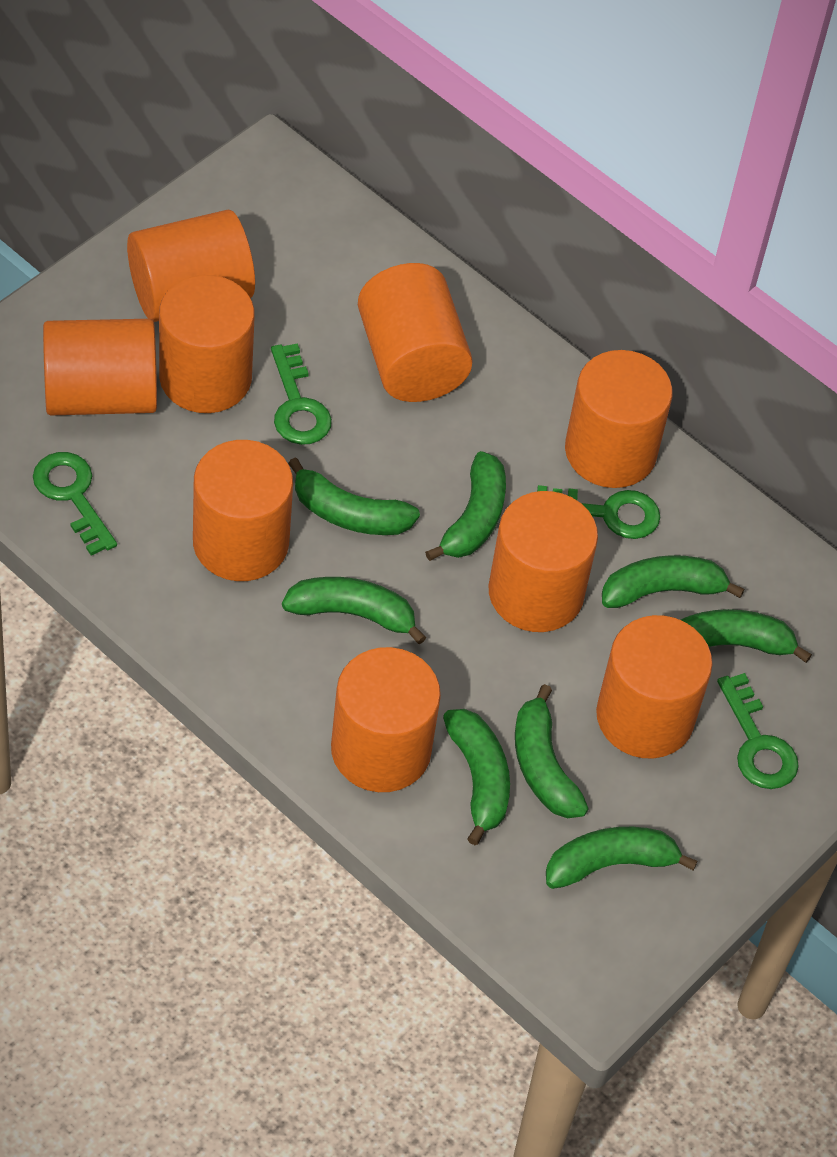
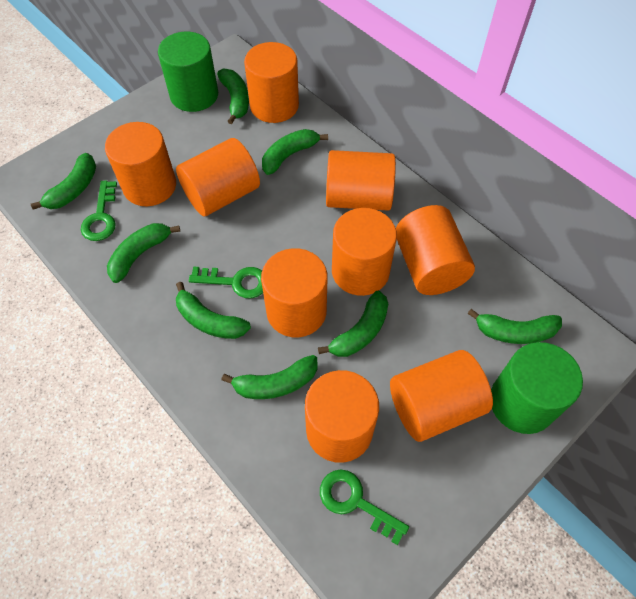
green cylinder: 0 -> 2
green key: 4 -> 3

